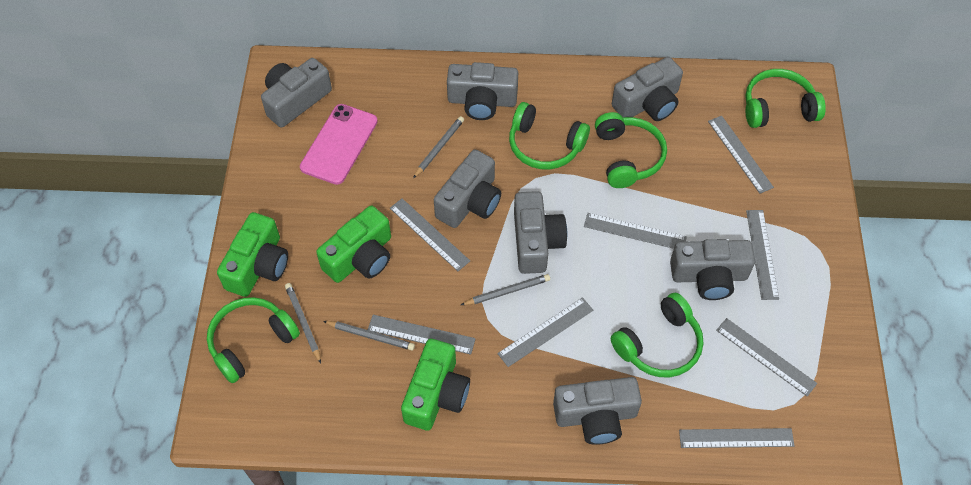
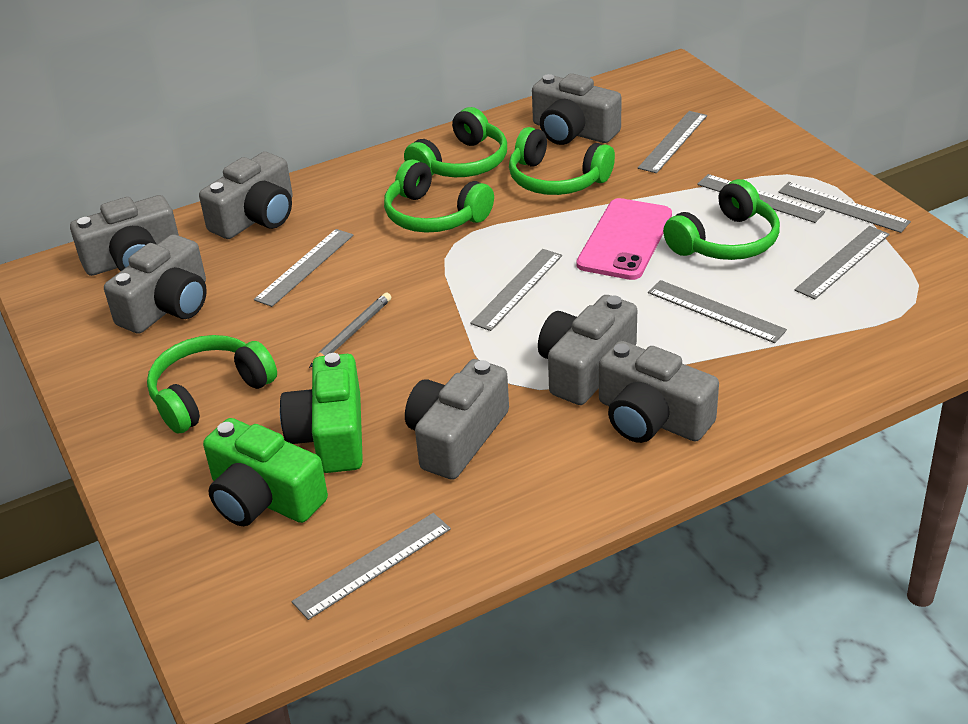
green camera: 3 -> 2
grey pencil: 4 -> 1

